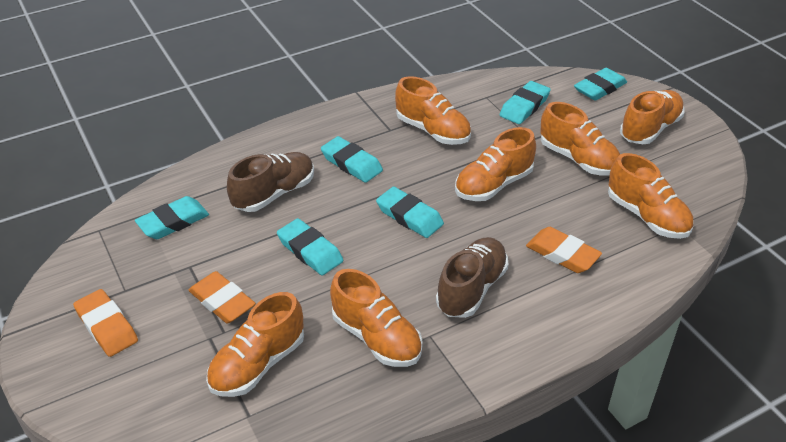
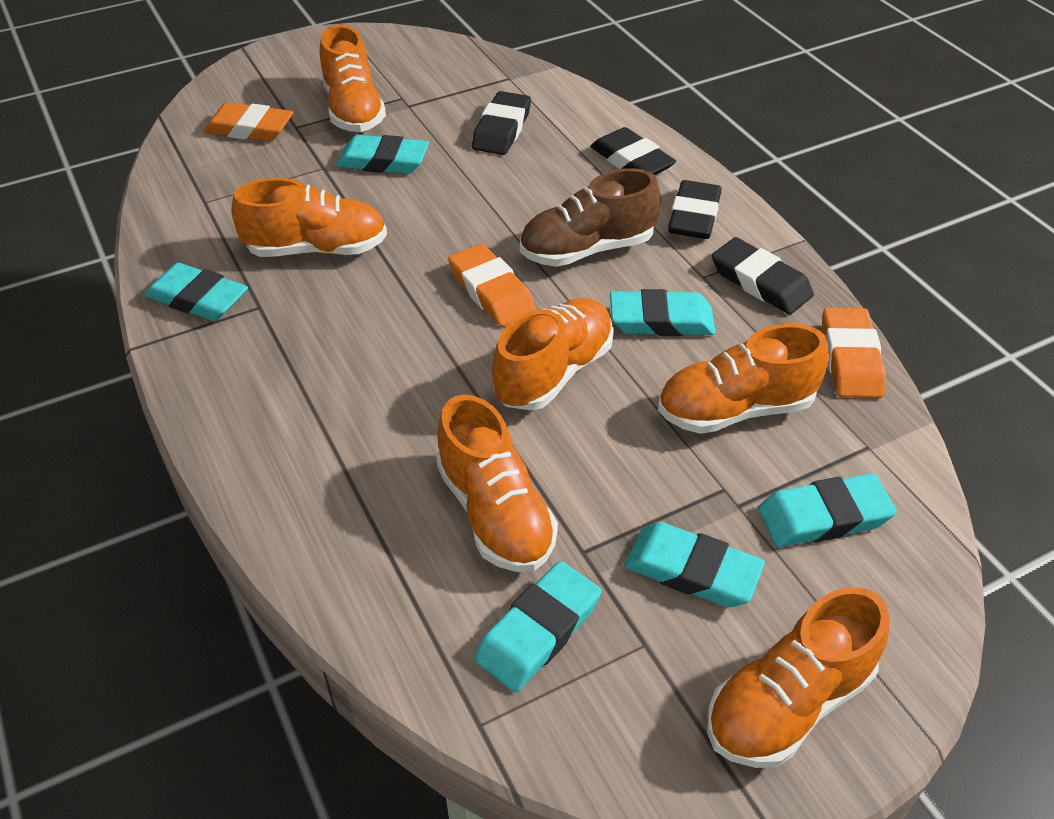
black eraser: 0 -> 4
brown shoe: 2 -> 1
orange shoe: 7 -> 6

